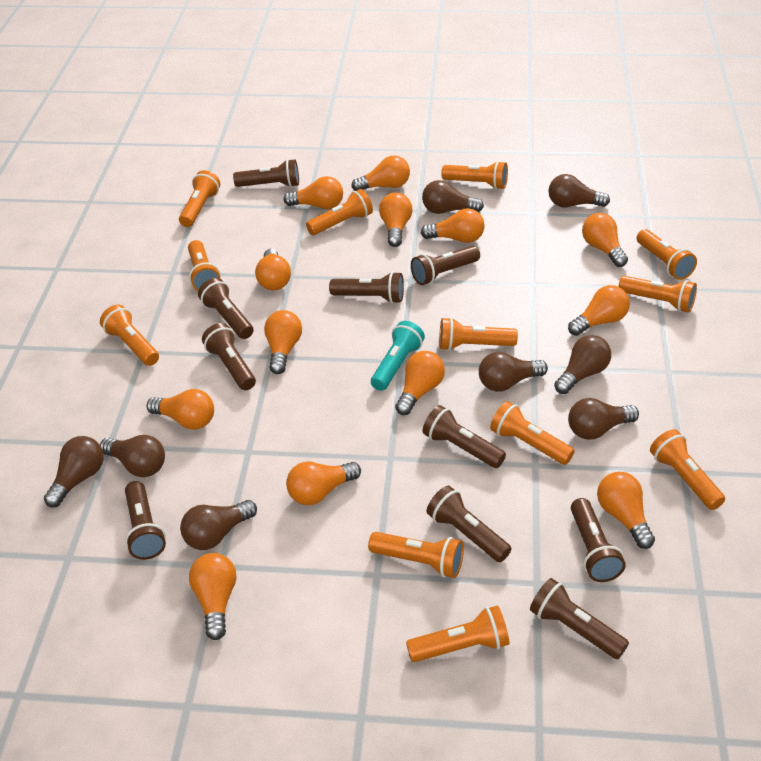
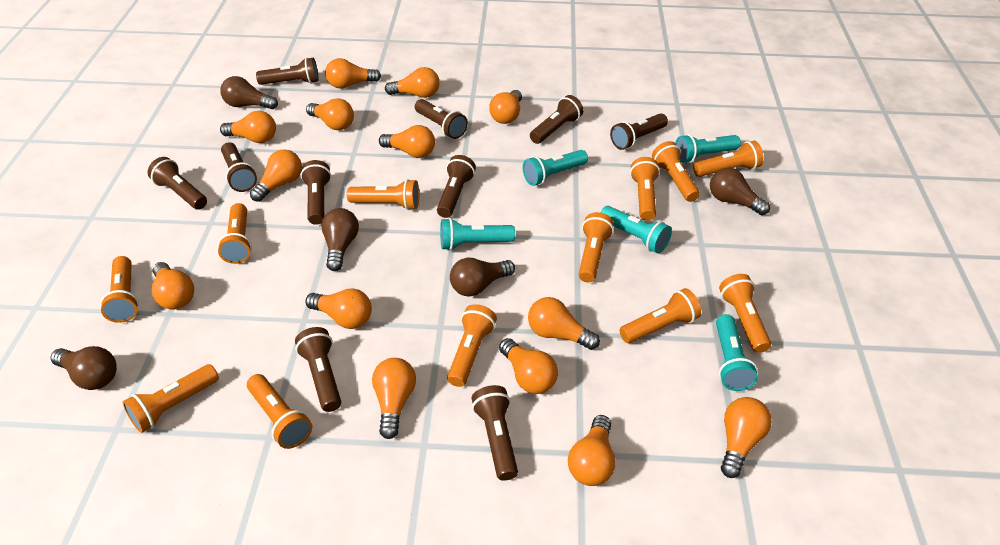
brown light bulb: 8 -> 5
orange light bulb: 13 -> 14
turquoise flashlight: 1 -> 5

